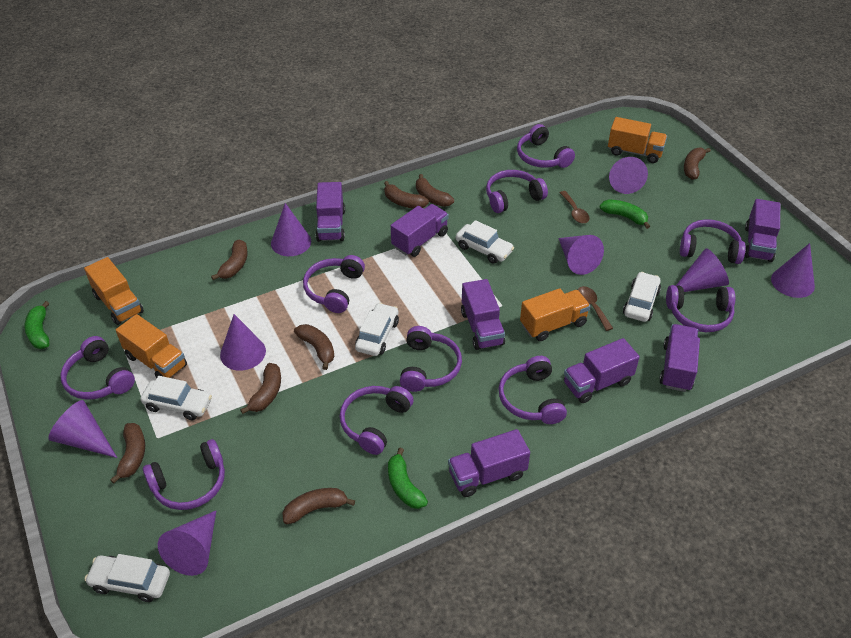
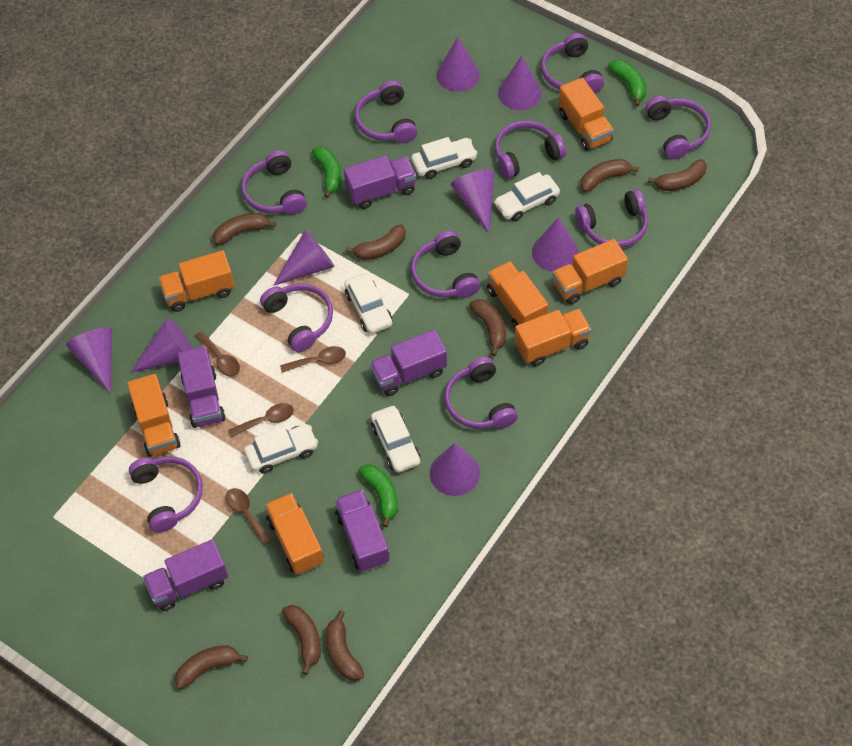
brown spoon: 2 -> 4
orange truck: 4 -> 7
purple truck: 7 -> 5

